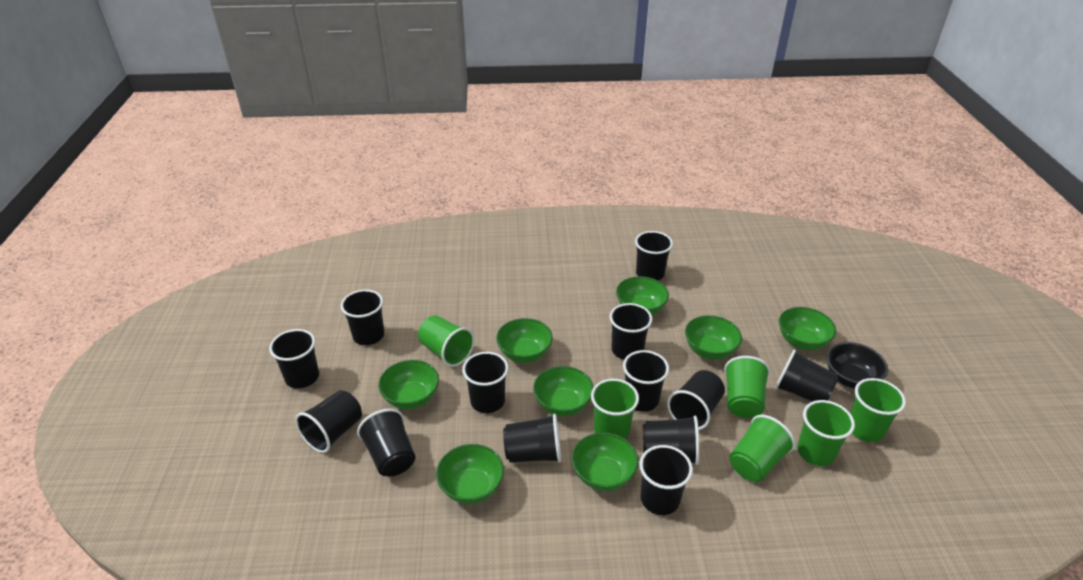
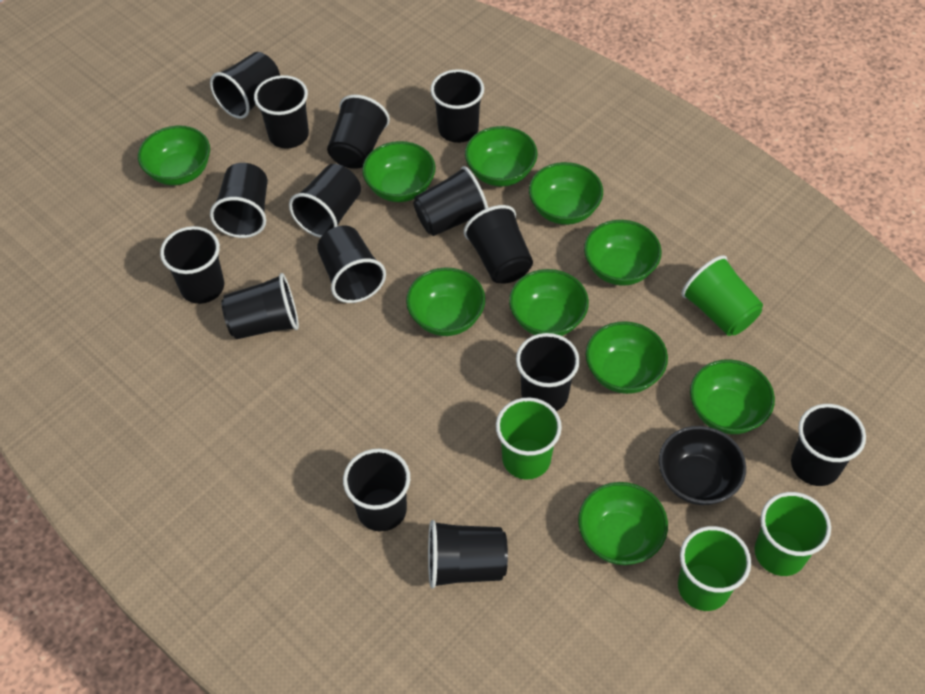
black cup: 13 -> 15
green bowl: 8 -> 10
green cup: 6 -> 4

